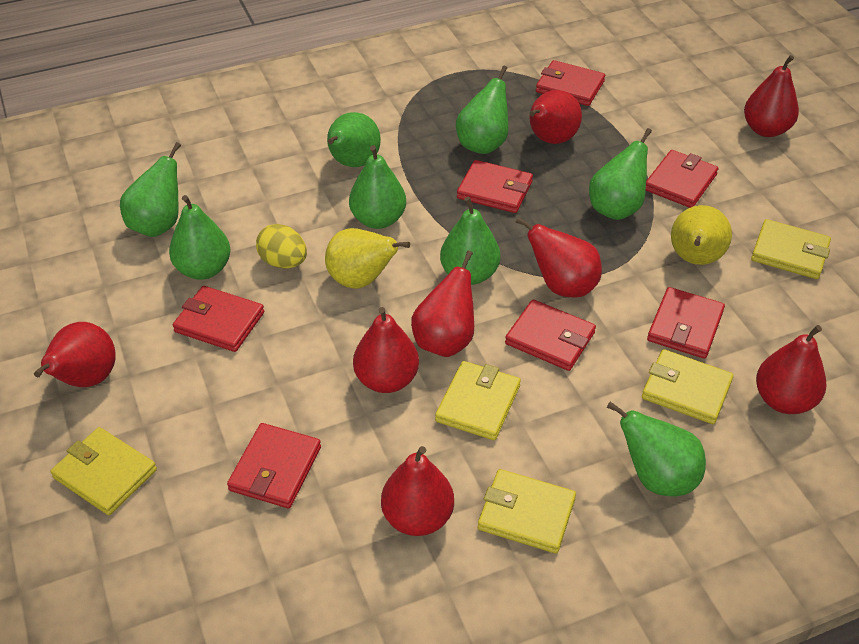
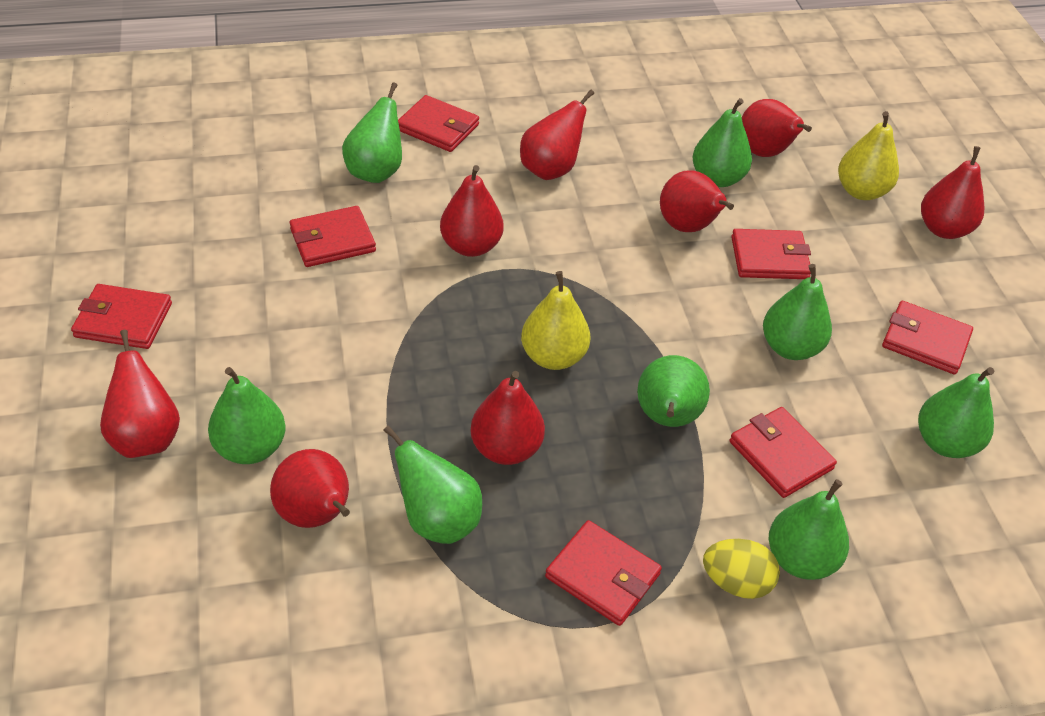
yellow wallet: 5 -> 0

